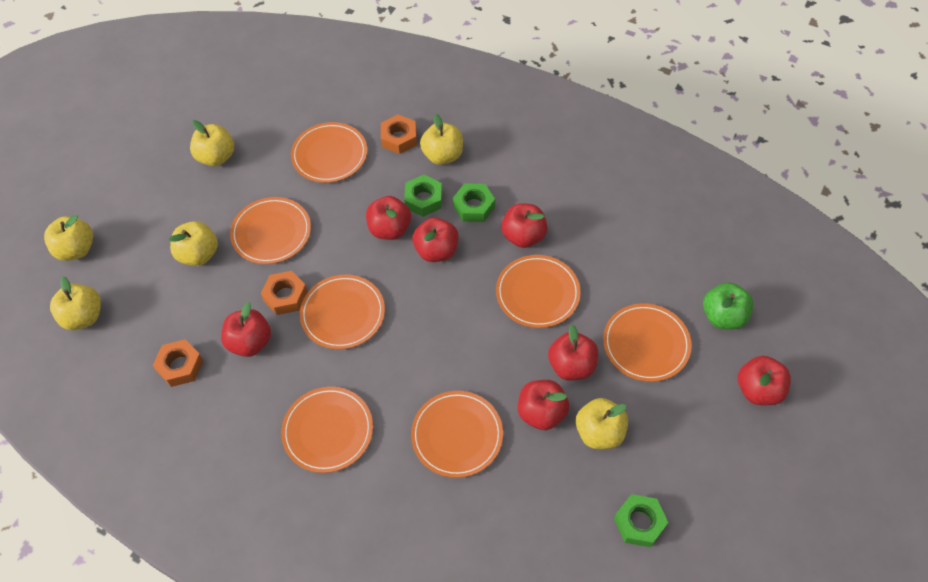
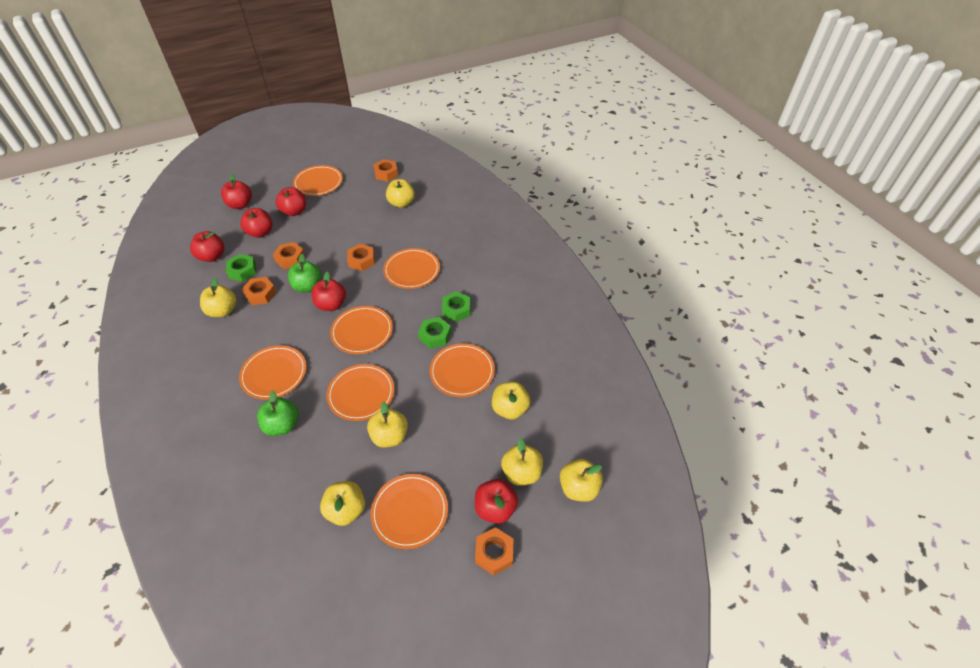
green apple: 1 -> 2
orange nut: 3 -> 5
red apple: 7 -> 6
yellow apple: 6 -> 7

